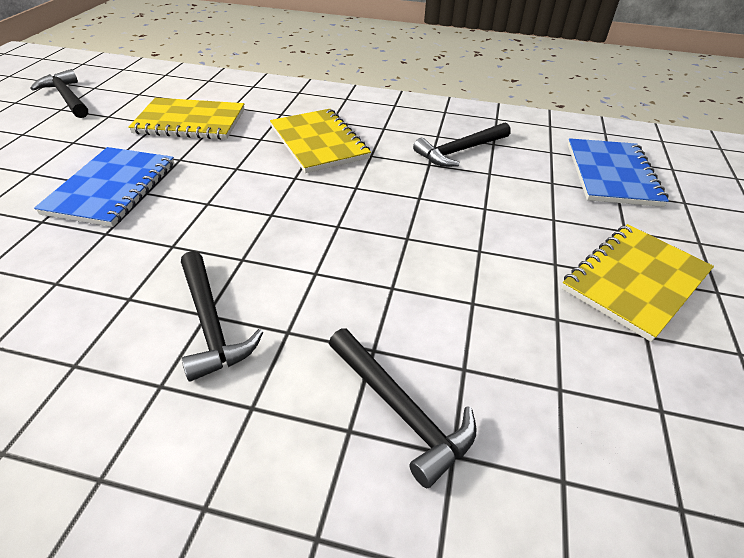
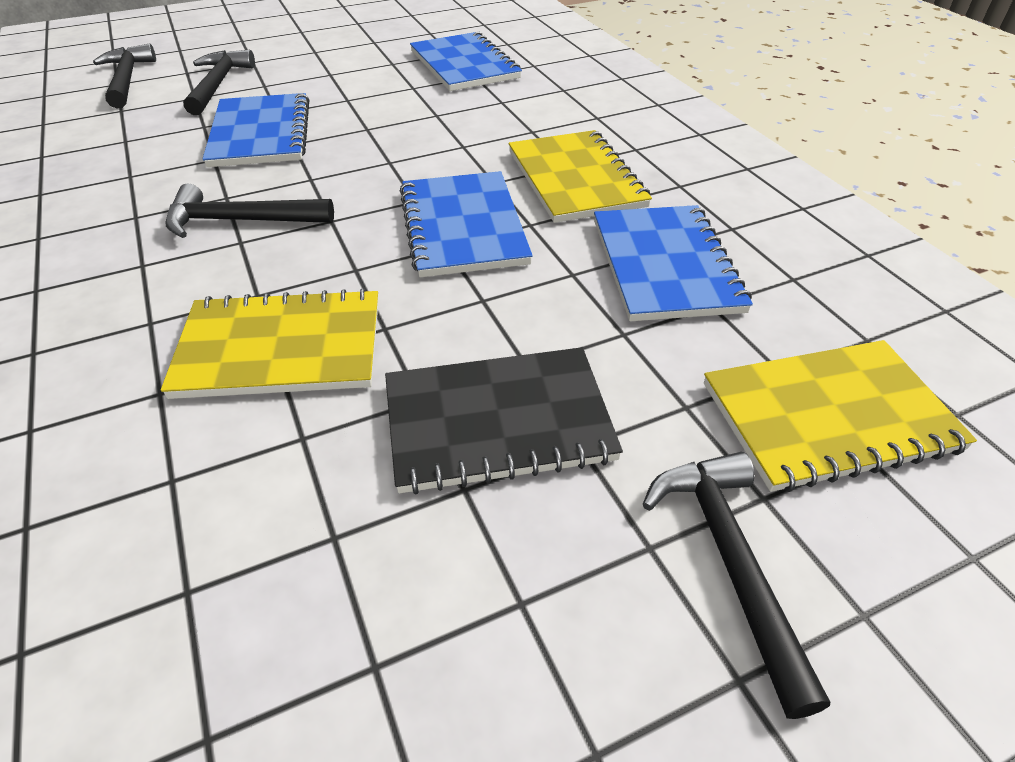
black notebook: 0 -> 1
blue notebook: 2 -> 4

